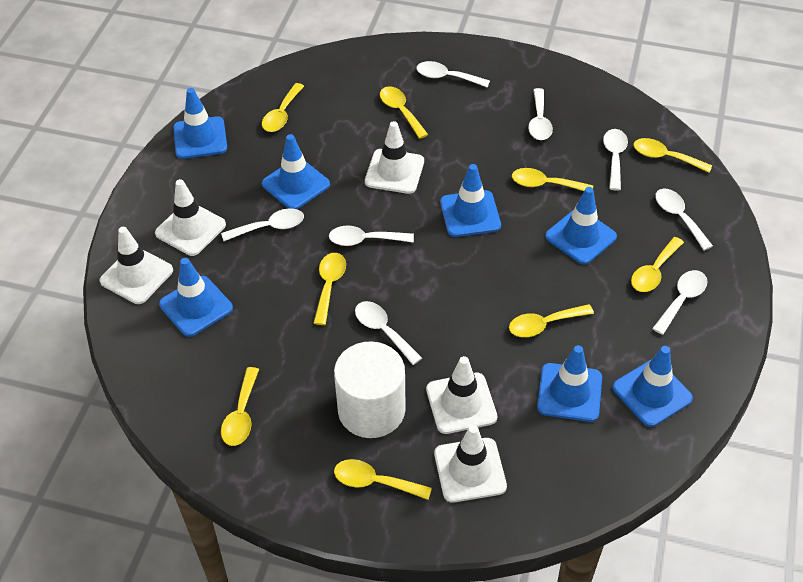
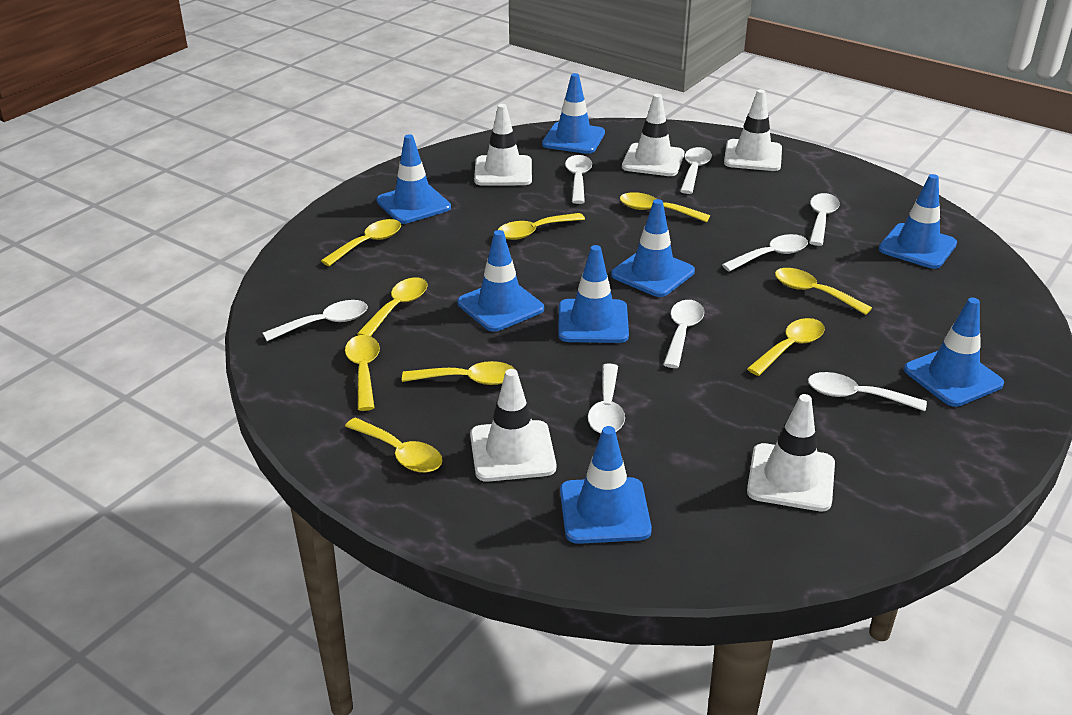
blue traffic cone: 7 -> 8
white cylinder: 1 -> 0

